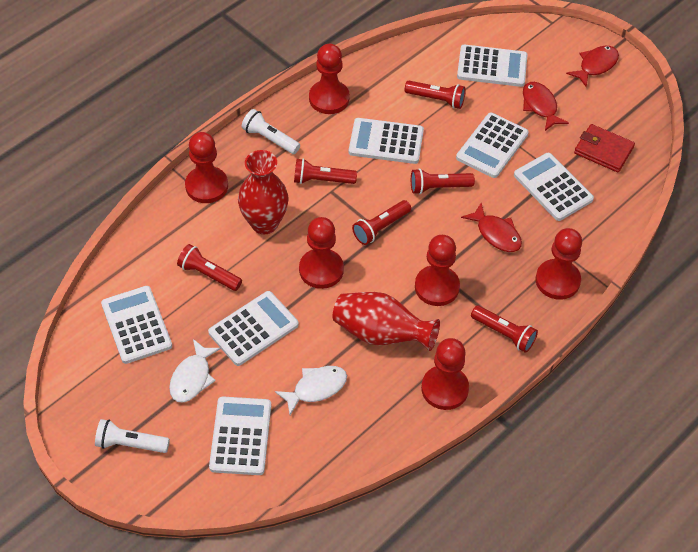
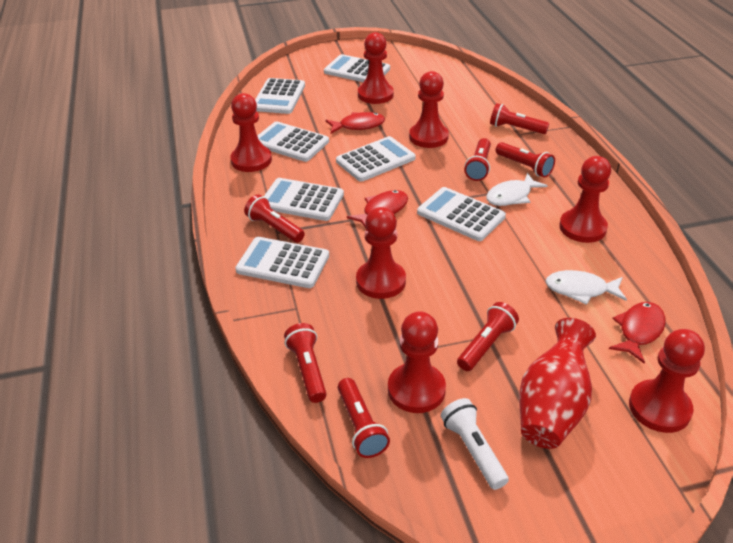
red flashlight: 6 -> 7
red pawn: 6 -> 7
red vase: 2 -> 1
red wallet: 1 -> 0
white flashlight: 2 -> 1

